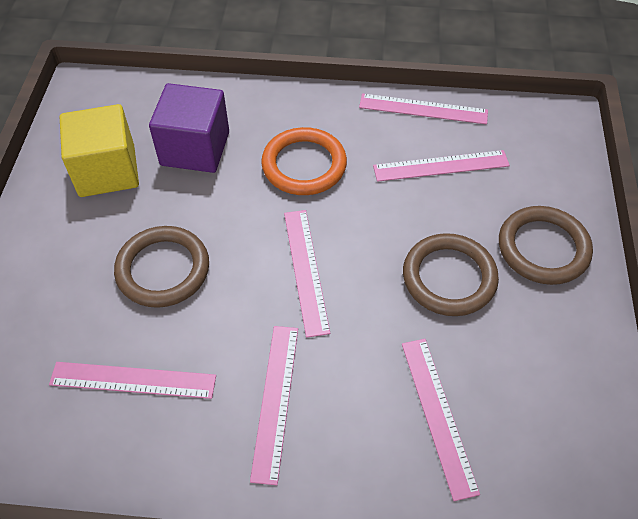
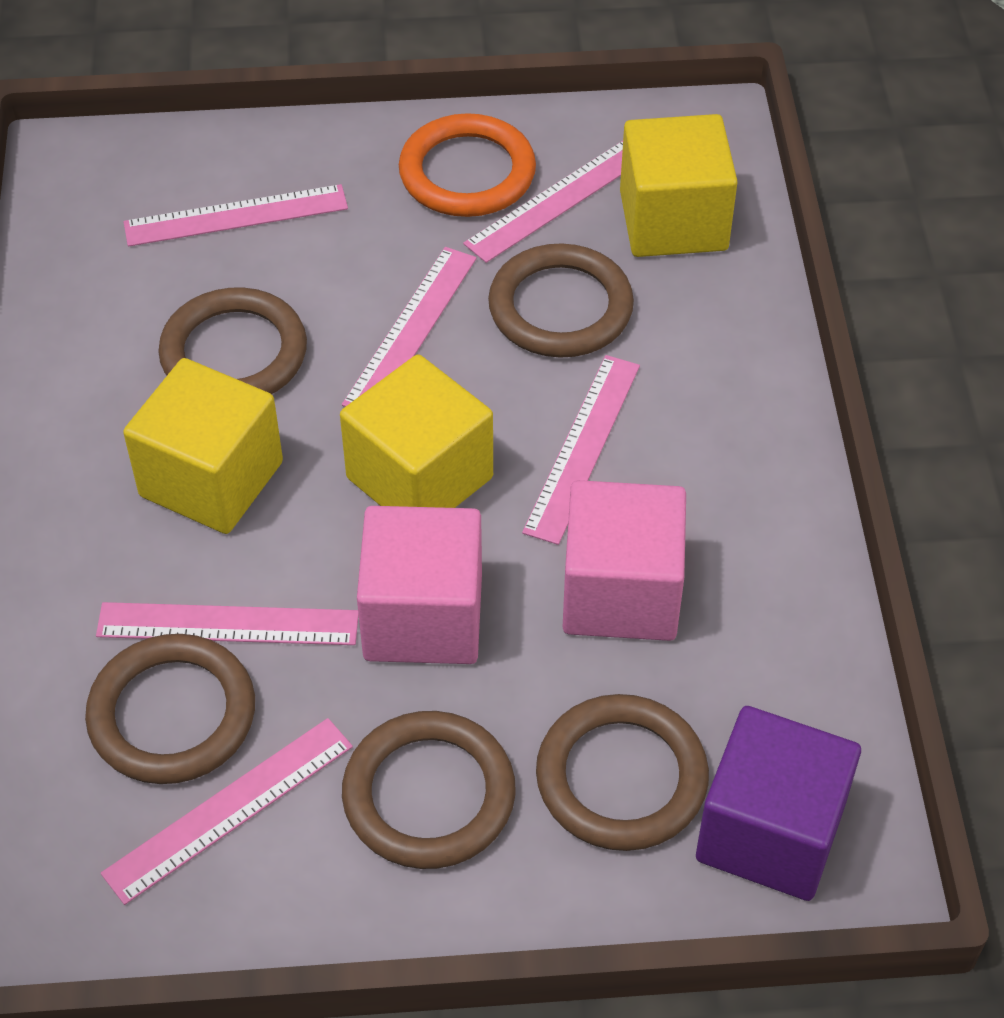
brown ring: 3 -> 5
pink cube: 0 -> 2
yellow cube: 1 -> 3

